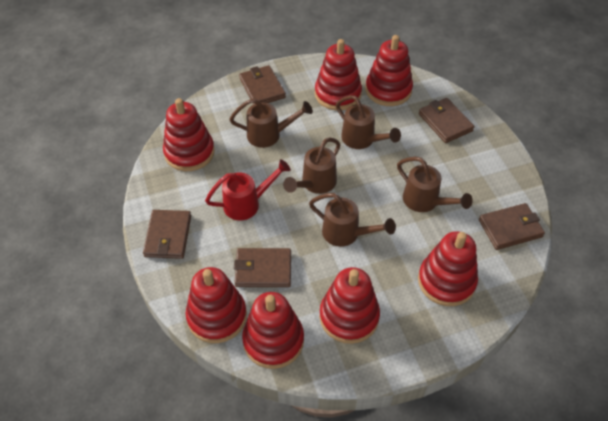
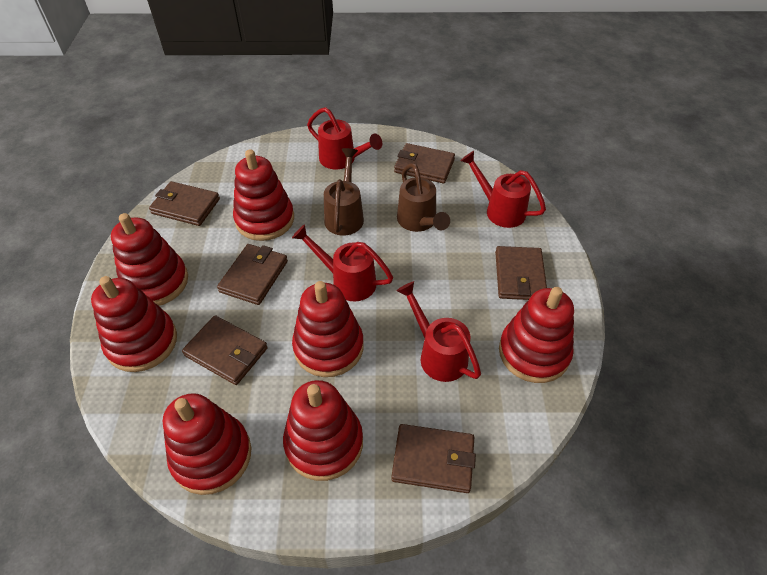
brown wallet: 5 -> 6
brown watering can: 5 -> 2
red watering can: 1 -> 4

